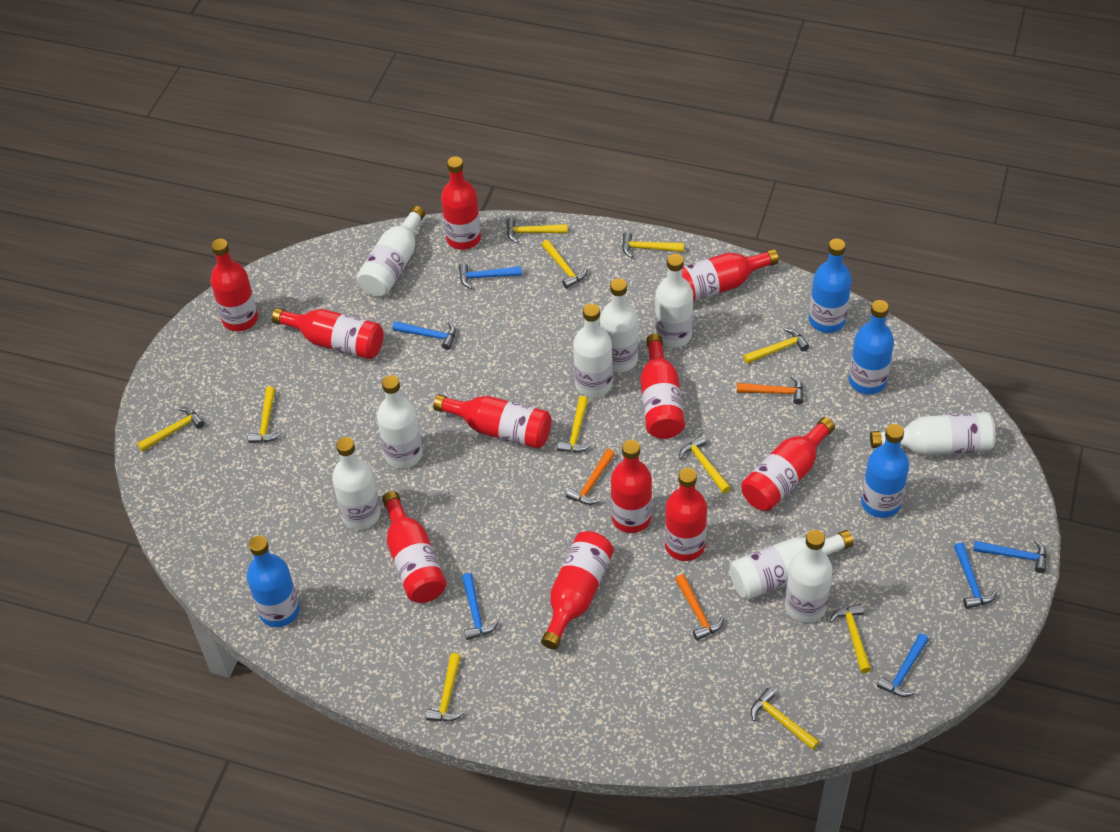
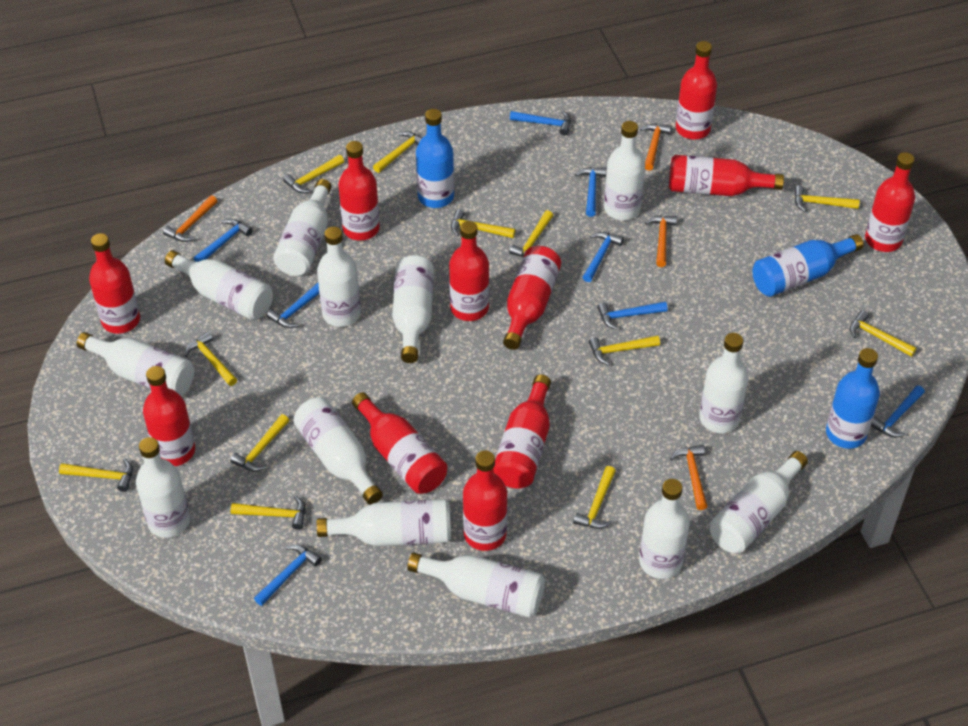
blue bottle: 4 -> 3
blue hammer: 6 -> 8
orange hammer: 3 -> 4
white bottle: 9 -> 13
yellow hammer: 11 -> 12

